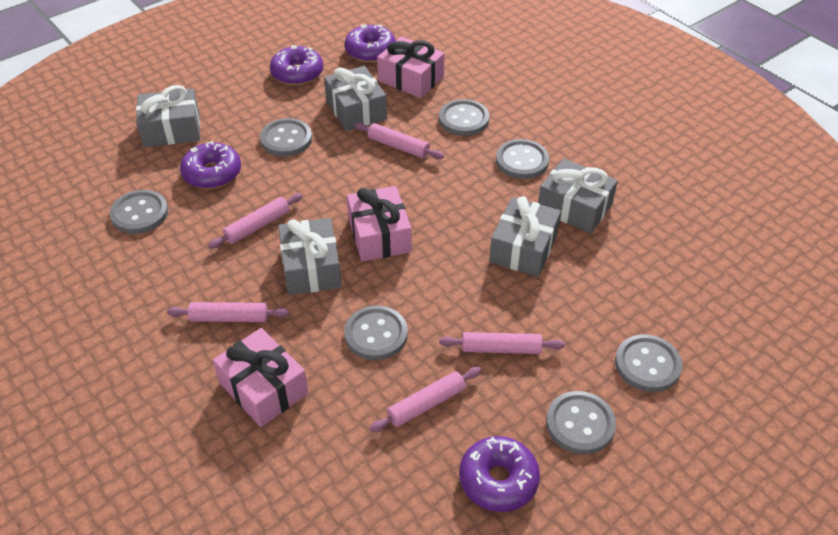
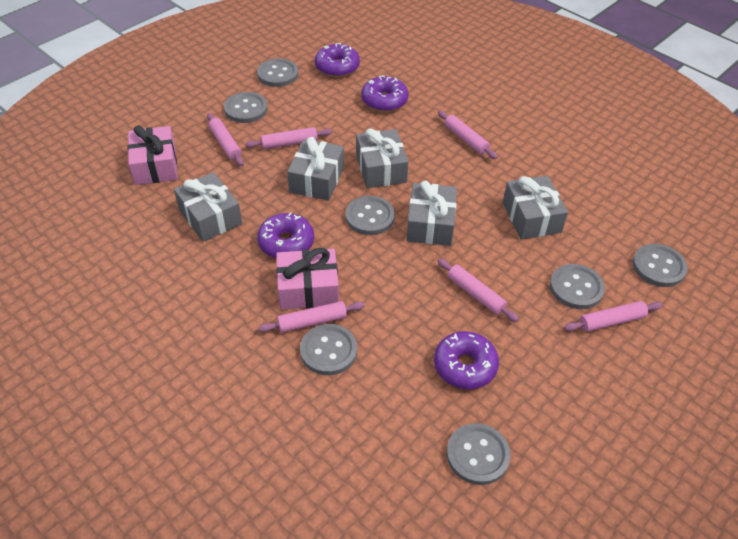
pink gift: 3 -> 2
pink rolling pin: 5 -> 6

